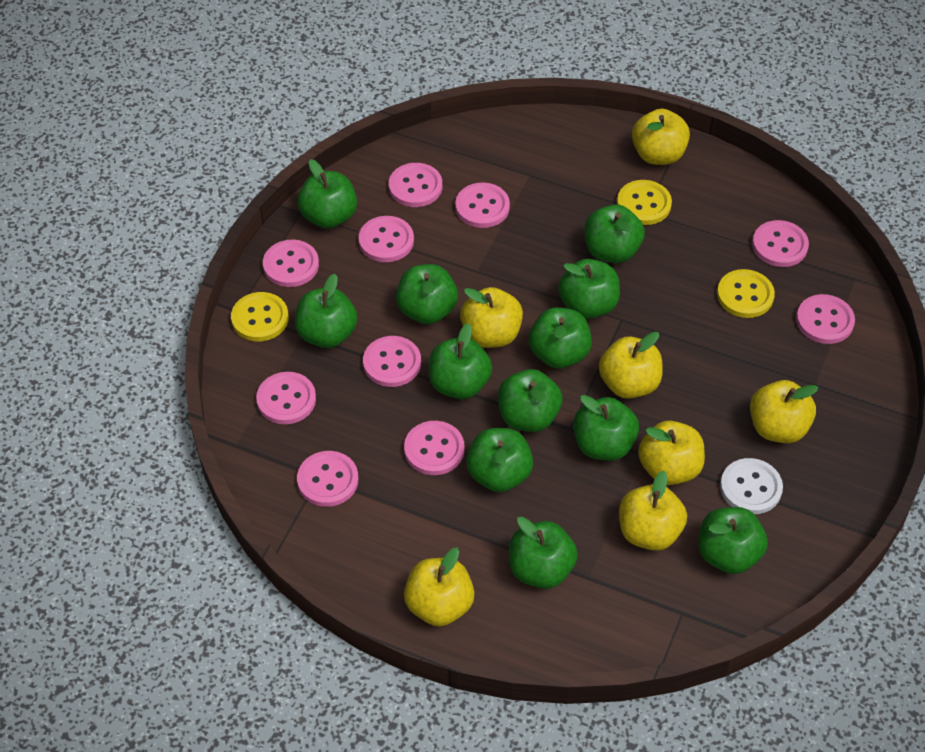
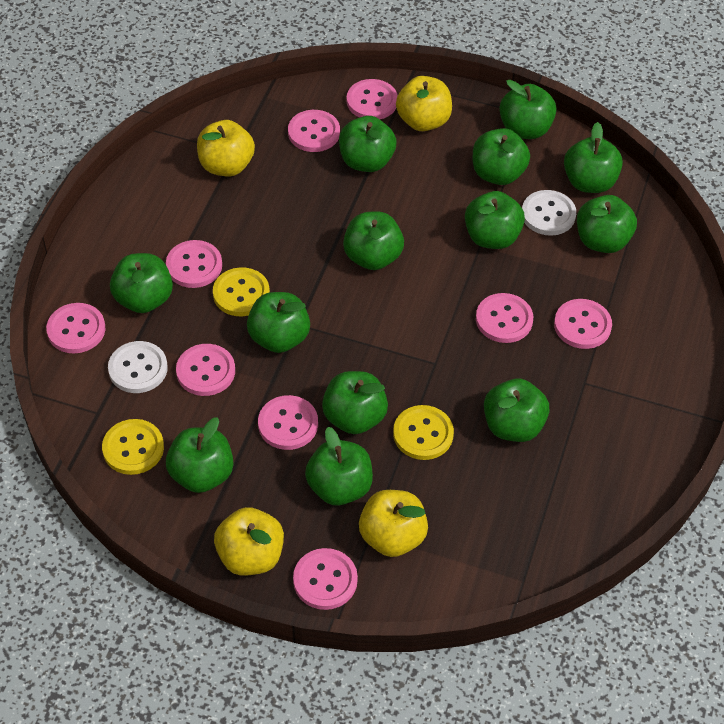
green apple: 12 -> 13
pink button: 10 -> 9
white button: 1 -> 2
yellow apple: 7 -> 4

